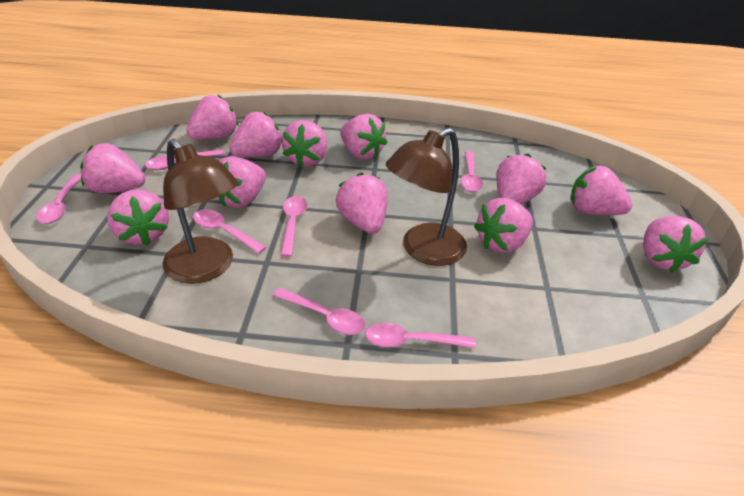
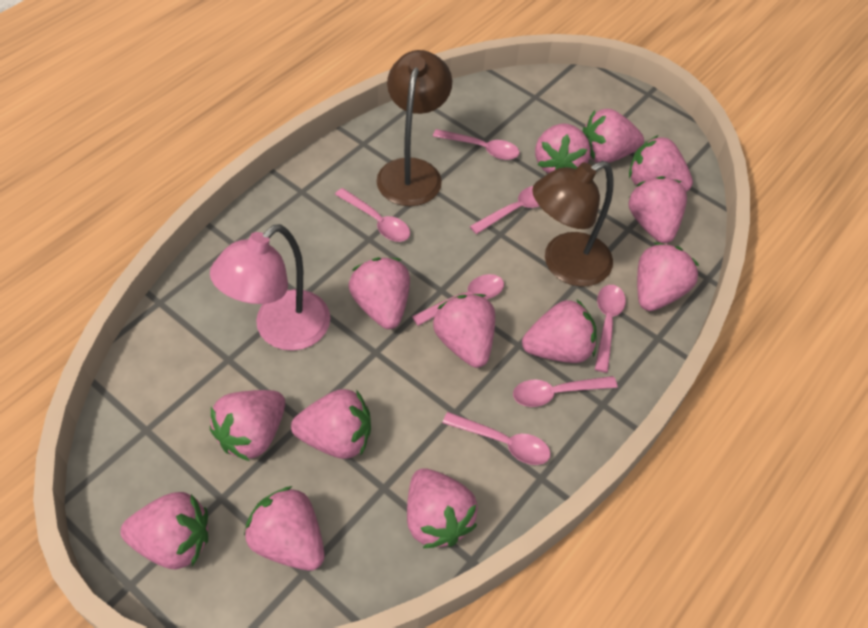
pink lamp: 0 -> 1
pink strawberry: 12 -> 13

